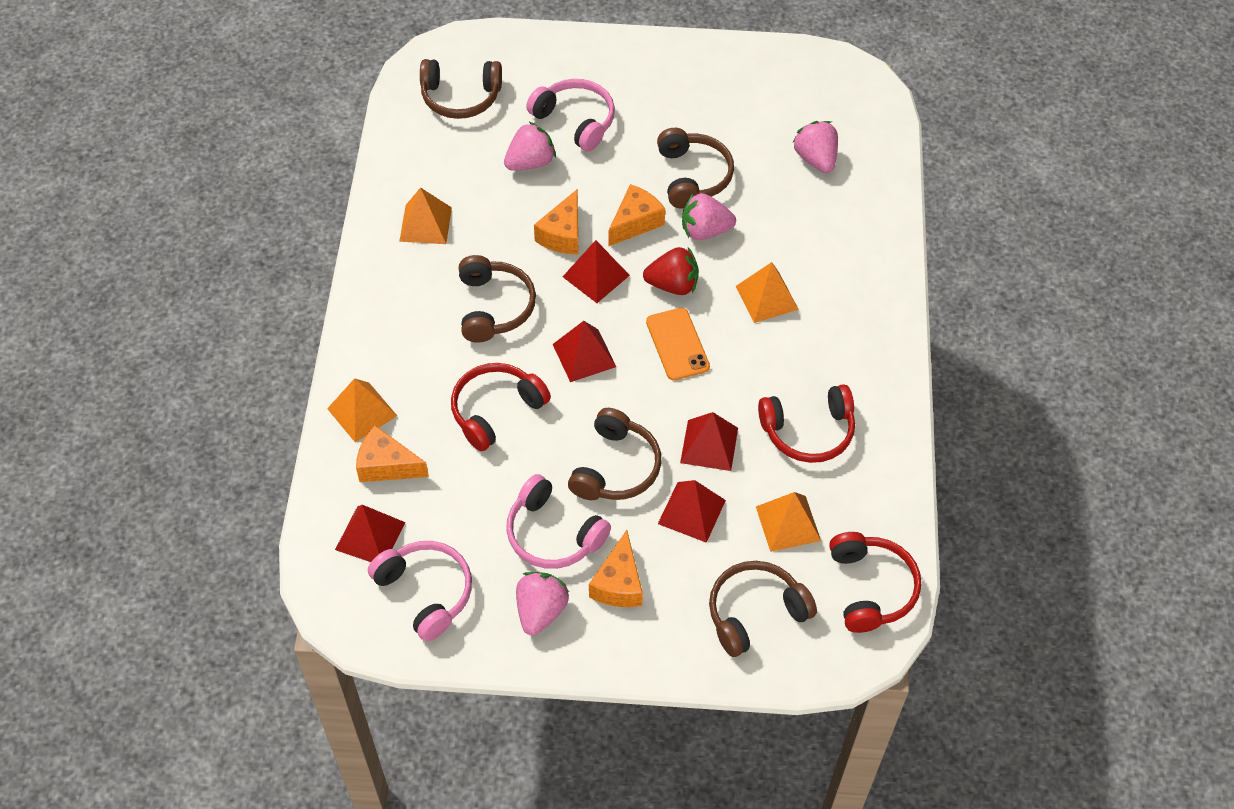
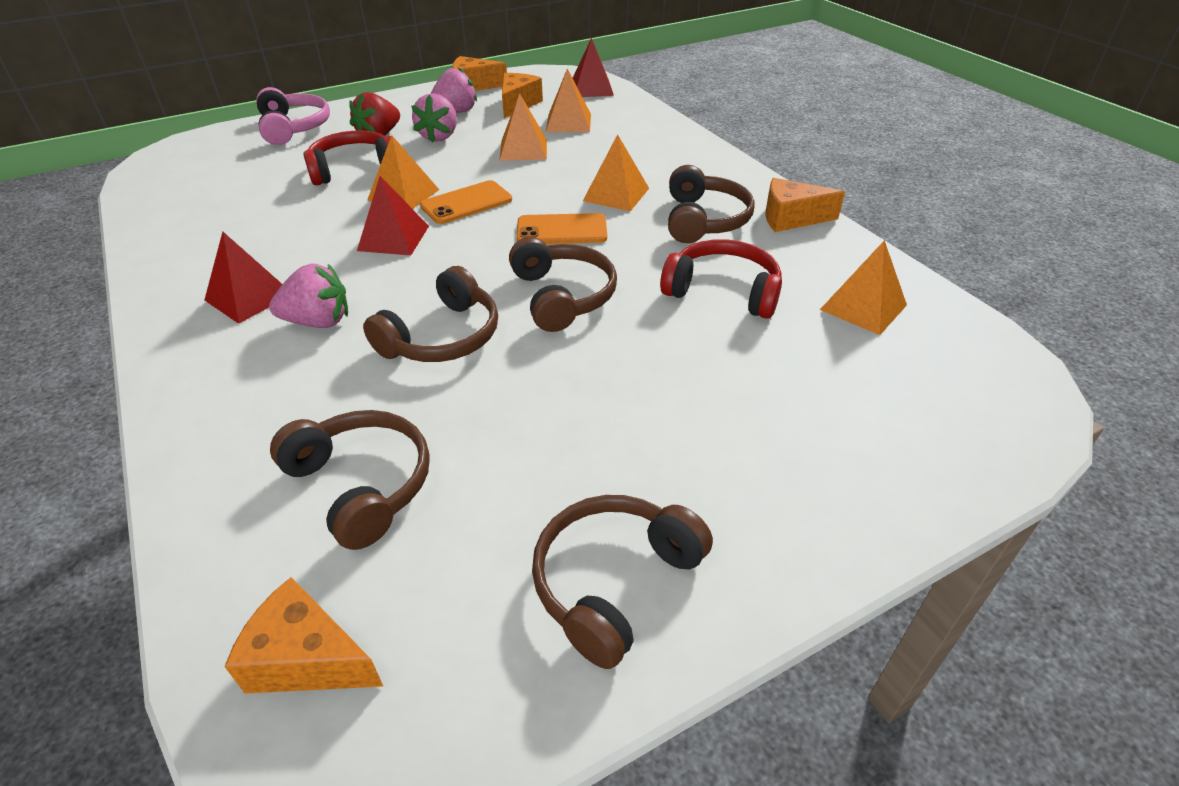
orange phone: 1 -> 2
orange pyramid: 4 -> 5
pink headphones: 3 -> 1
pink strawberry: 4 -> 3
red headphones: 3 -> 2
red pyramid: 5 -> 3

